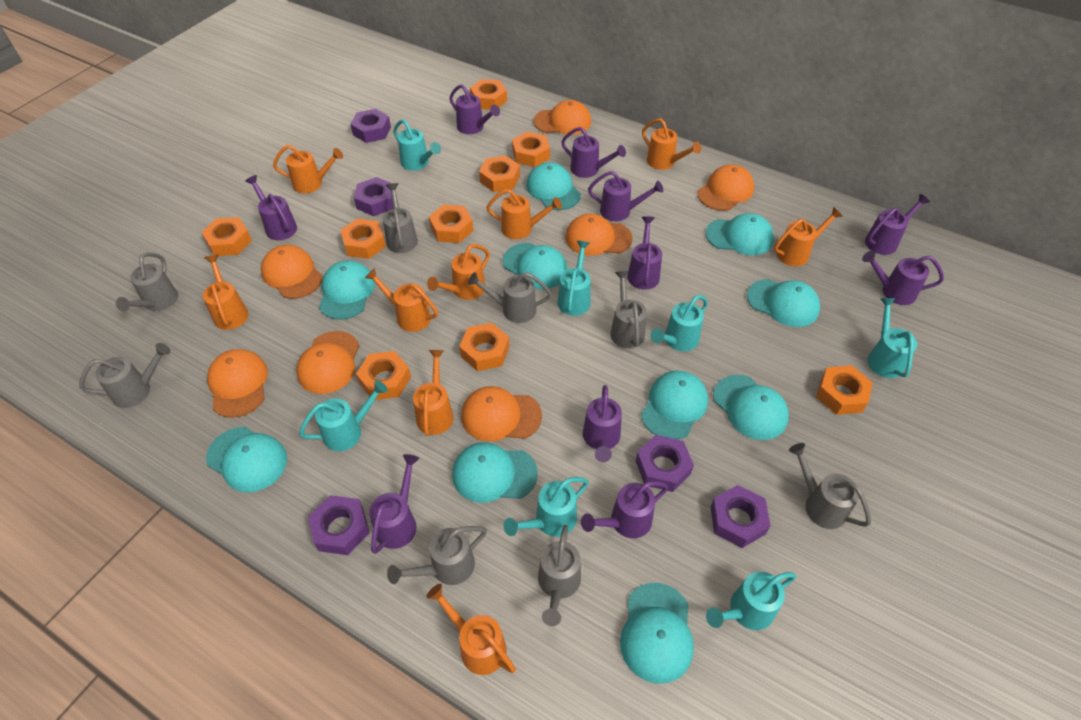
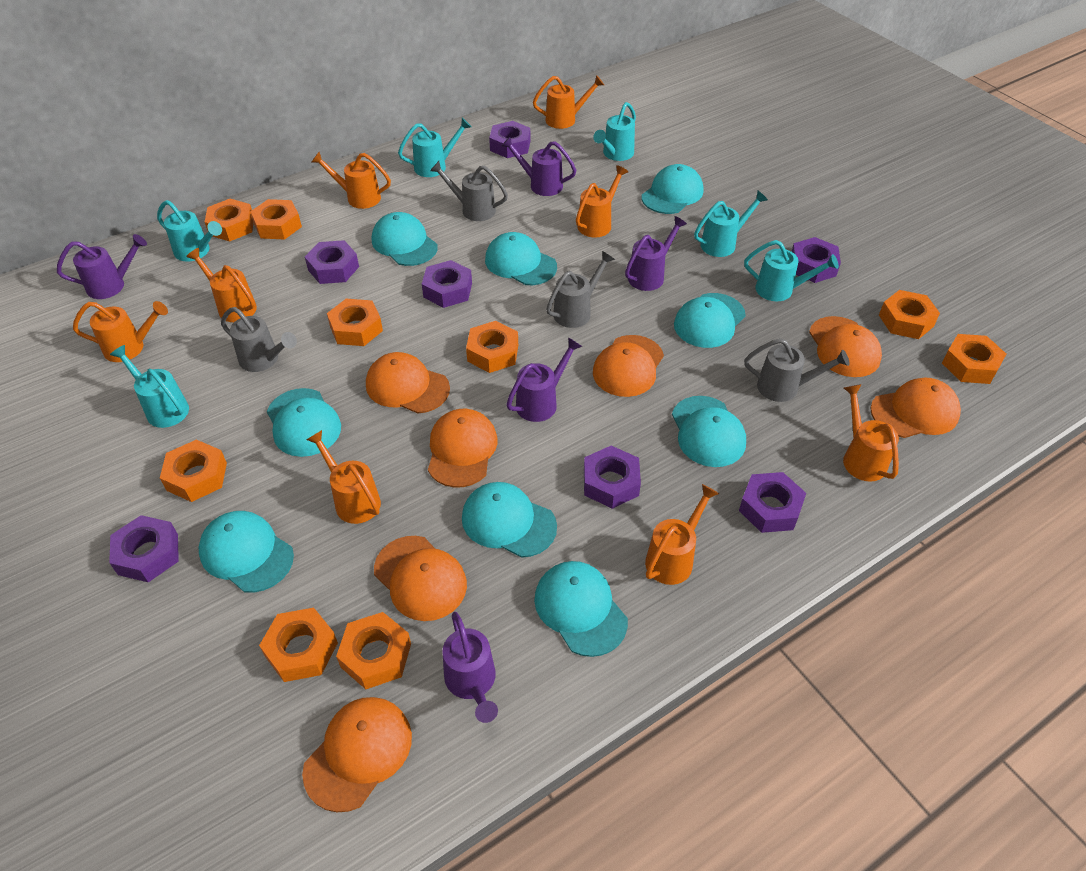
grey watering can: 8 -> 4
orange watering can: 9 -> 8
purple nut: 5 -> 7
purple watering can: 10 -> 5
turquoise cap: 10 -> 9
turquoise watering can: 7 -> 6

